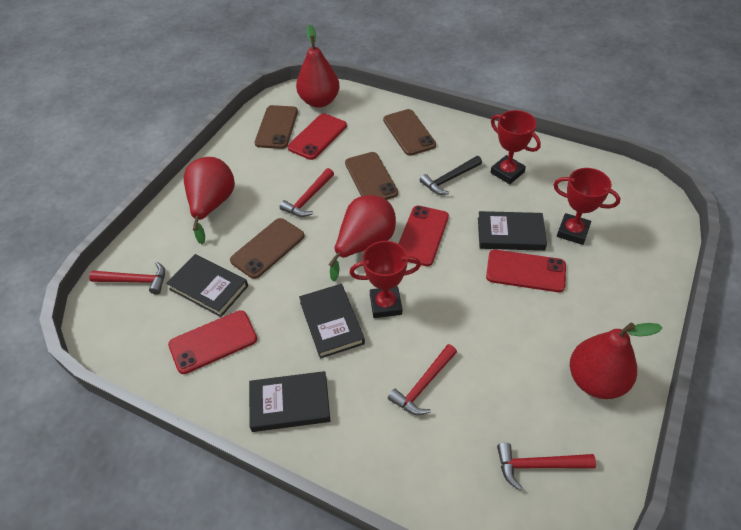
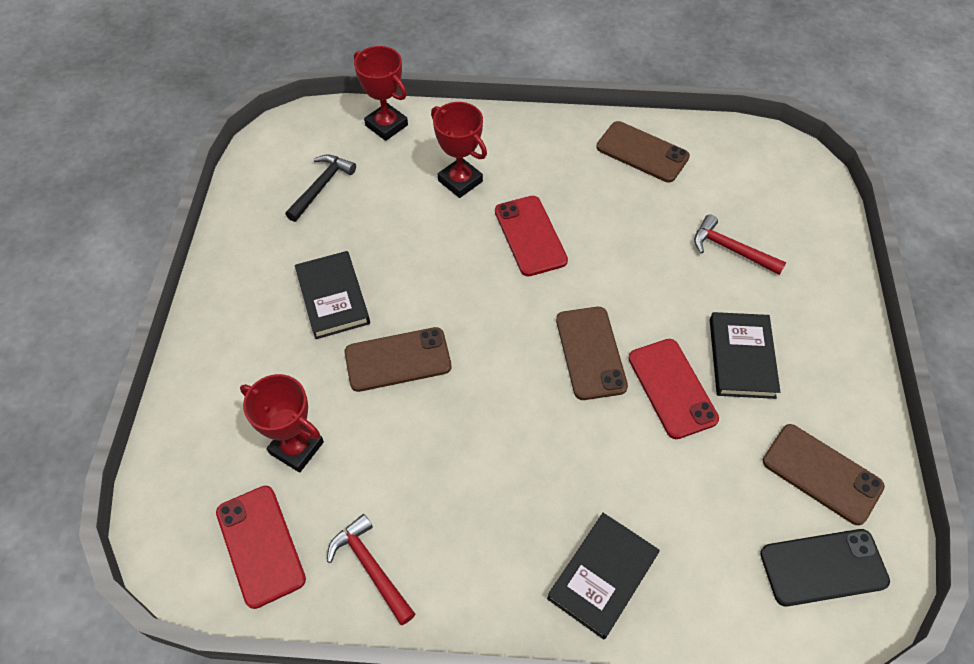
black book: 4 -> 3
black phone: 0 -> 1
red hammer: 4 -> 2
red pear: 4 -> 0
red phone: 4 -> 3

